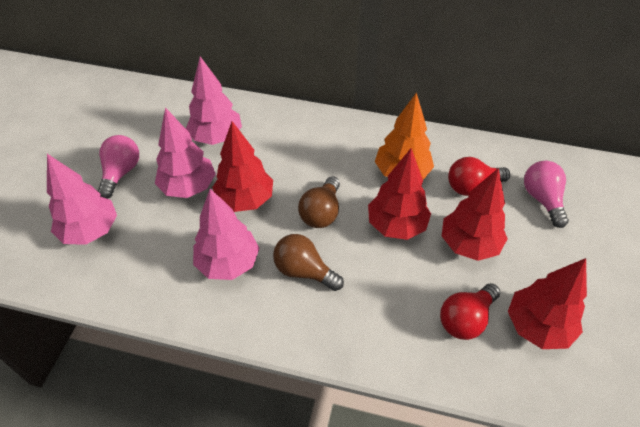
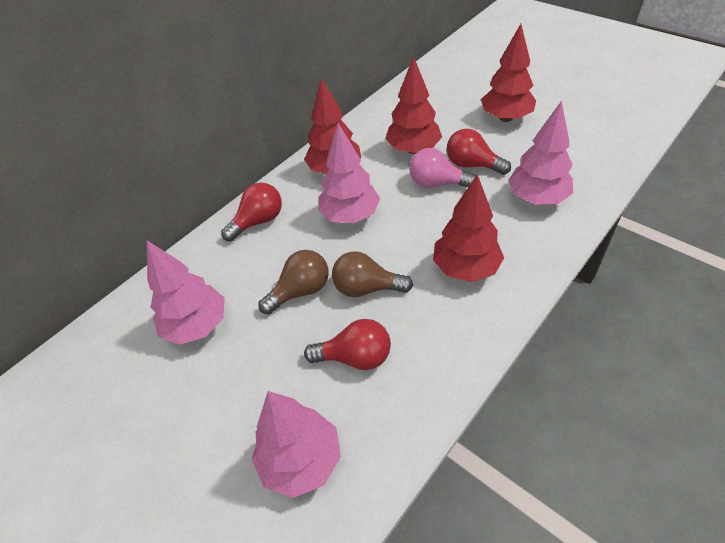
orange tree: 1 -> 0
pink light bulb: 2 -> 1
red light bulb: 2 -> 3

